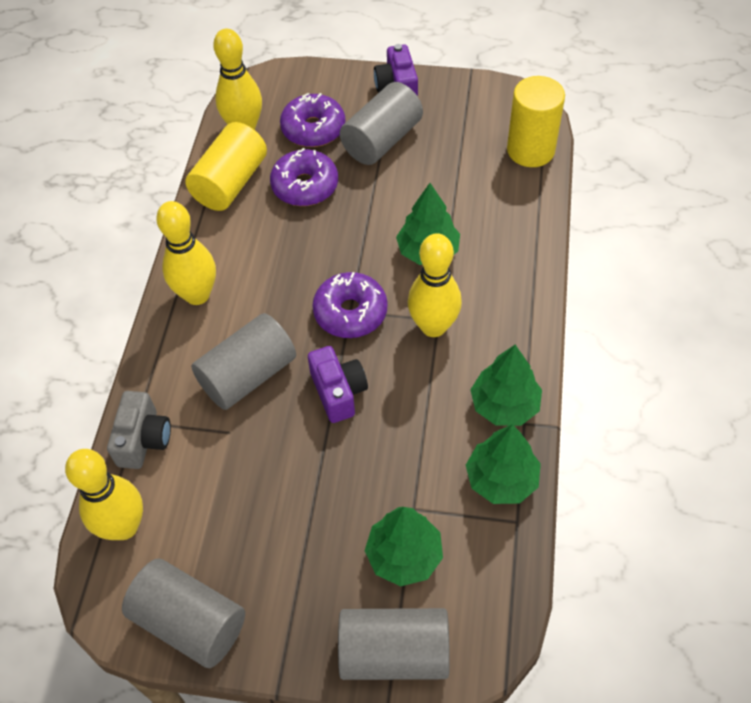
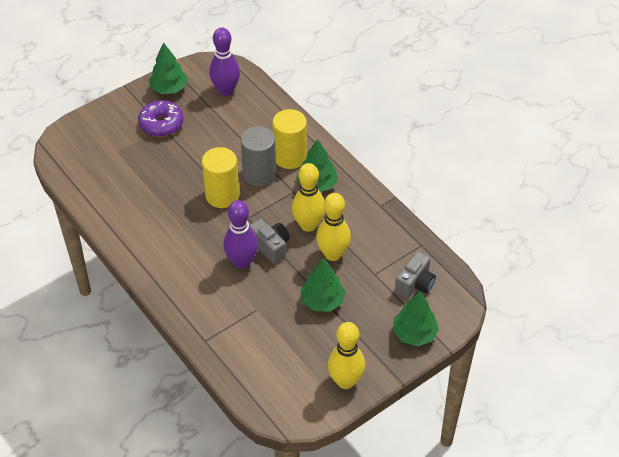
grey camera: 1 -> 2
grey cylinder: 4 -> 1
purple bowling pin: 0 -> 2
purple camera: 2 -> 0
purple donut: 3 -> 1
yellow bowling pin: 4 -> 3

